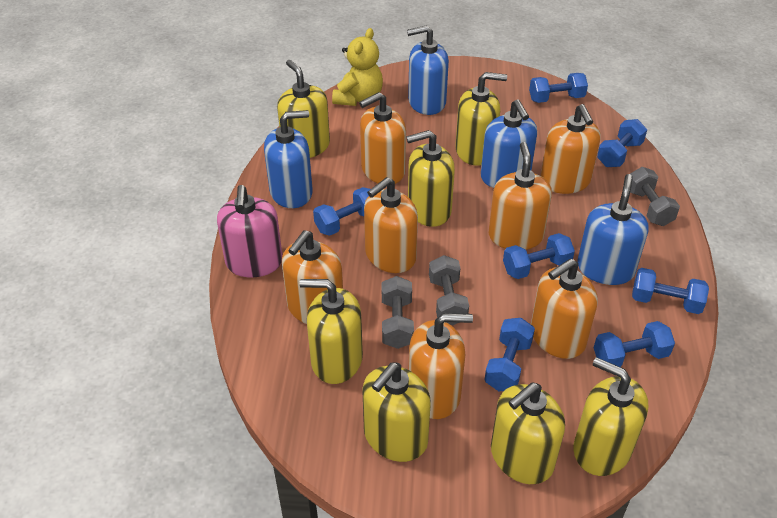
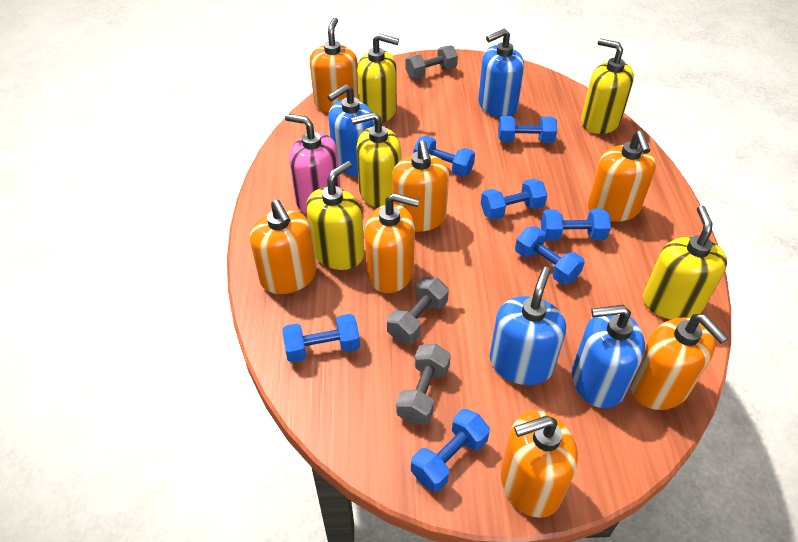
yellow soap dispenser: 7 -> 5
yellow teddy bear: 1 -> 0

